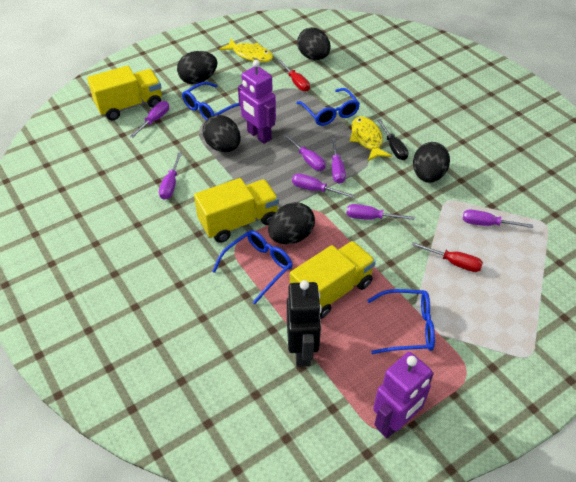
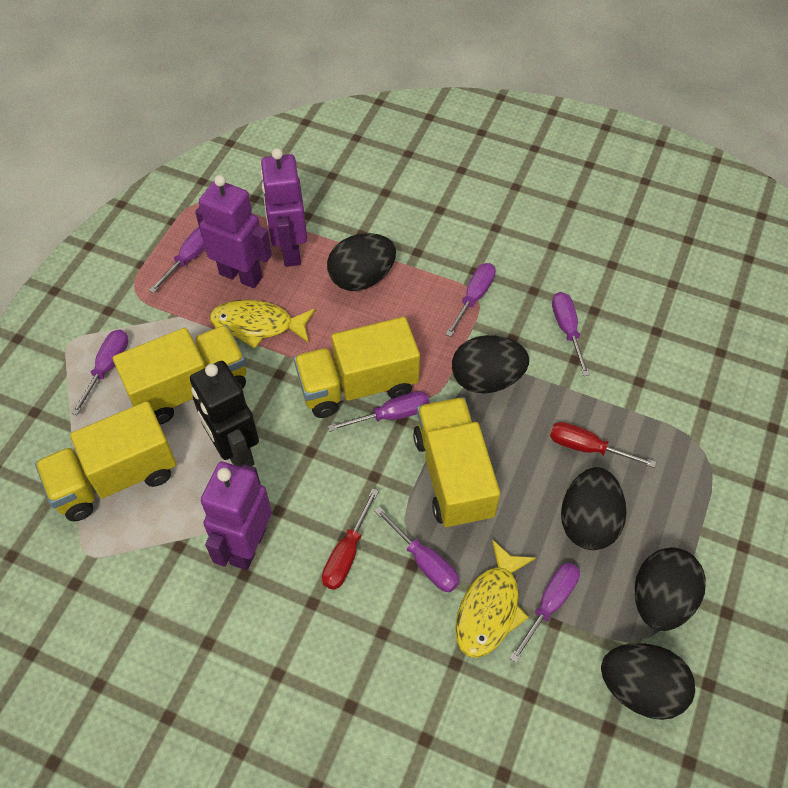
black screwdriver: 1 -> 0
blue glasses: 4 -> 0
purple robot: 2 -> 3
yellow truck: 3 -> 4

